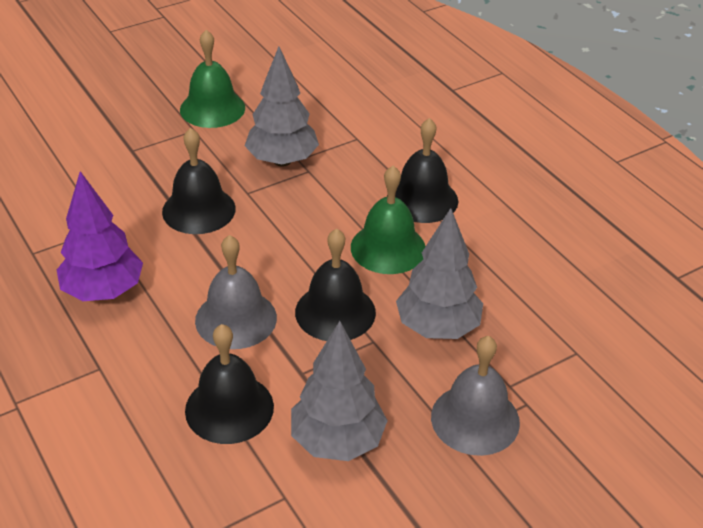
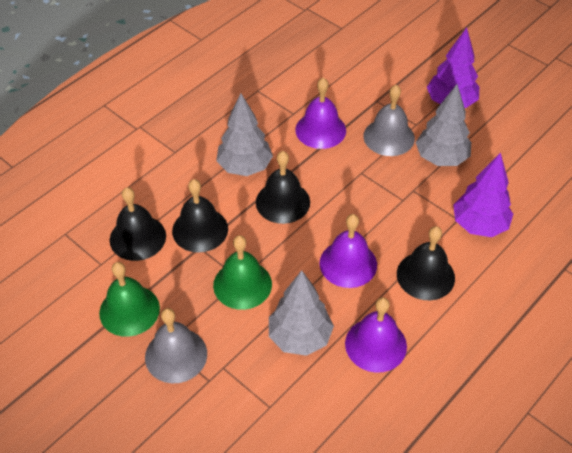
purple bell: 0 -> 3
purple tree: 1 -> 2

